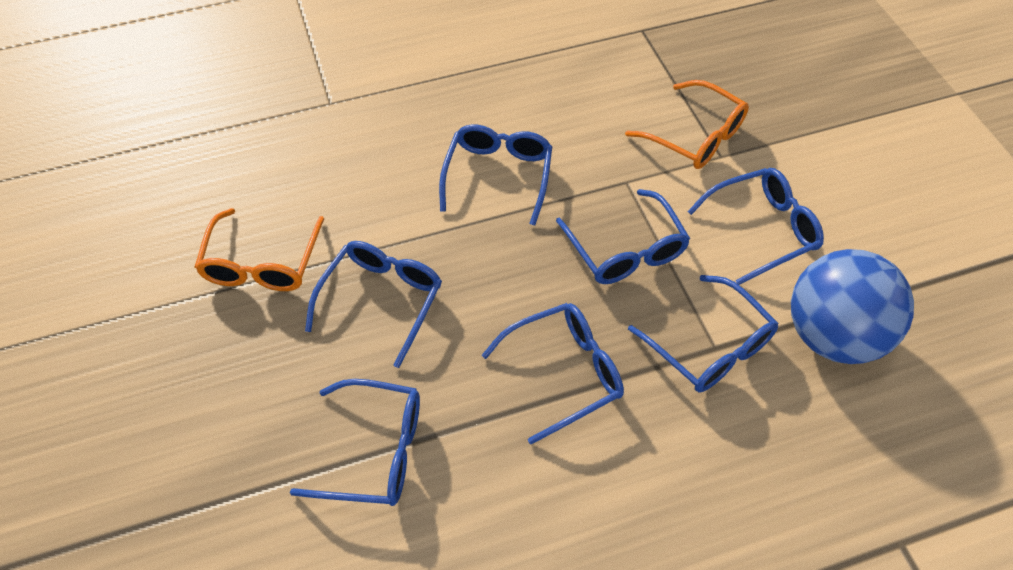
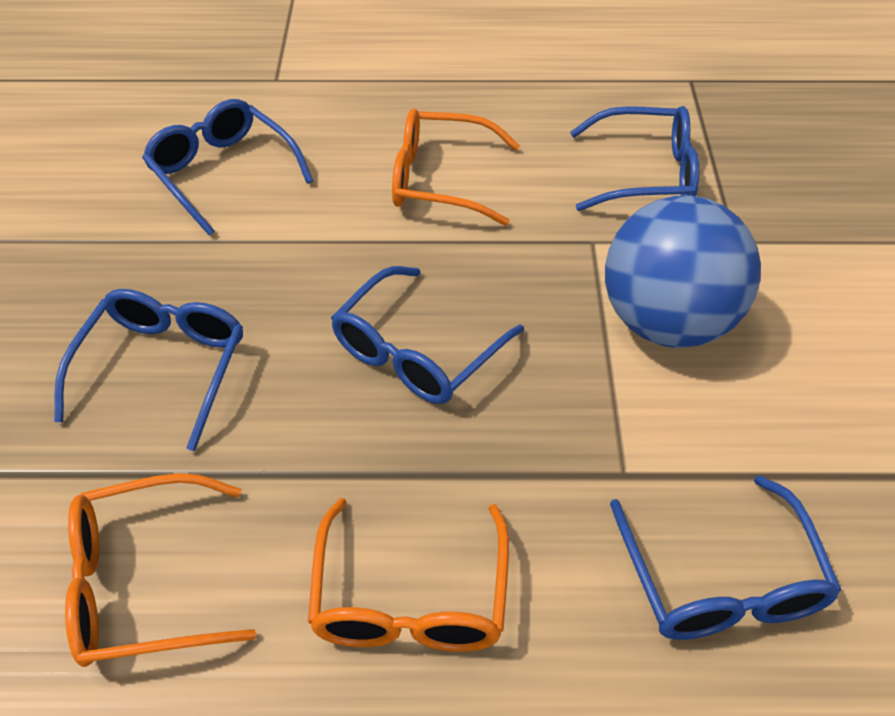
blue glasses: 7 -> 5
orange glasses: 2 -> 3

